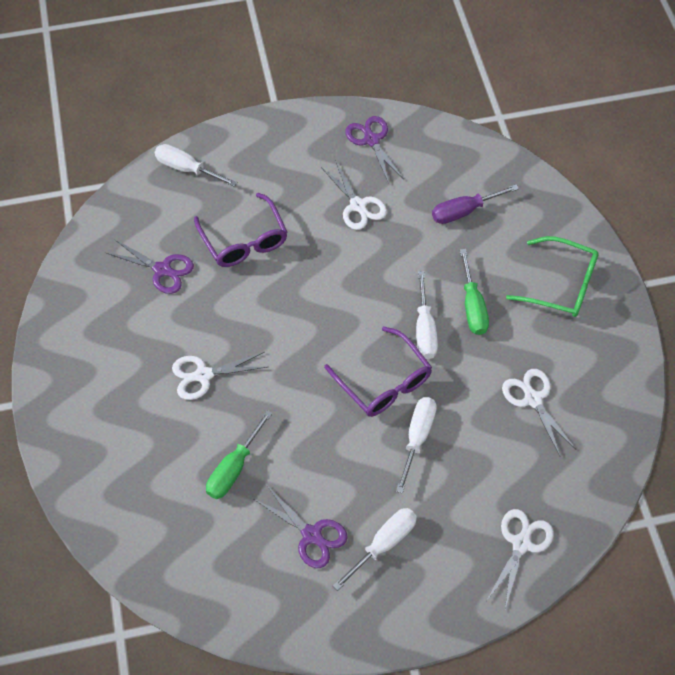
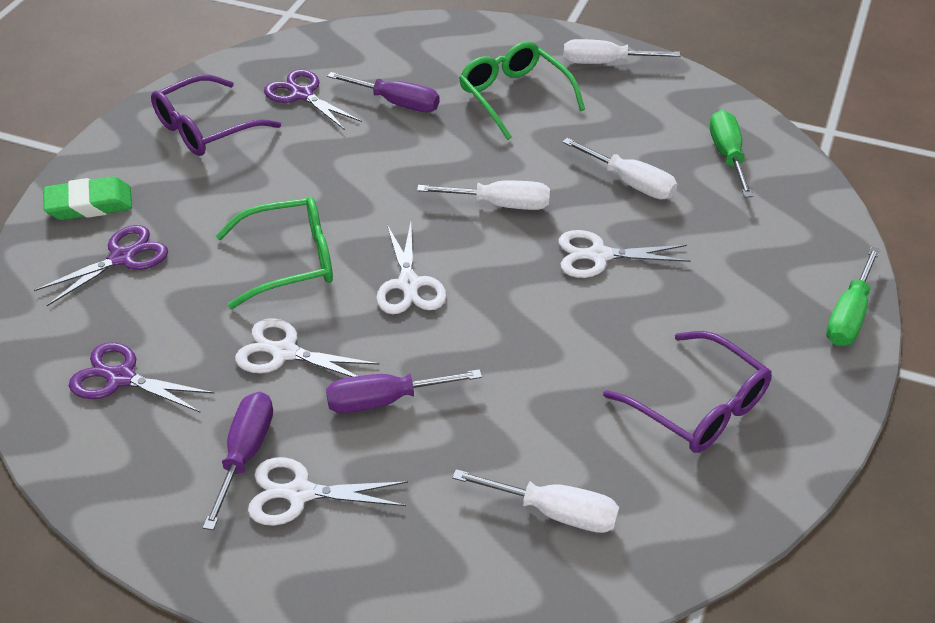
green eraser: 0 -> 1
green glasses: 1 -> 2
purple screwdriver: 1 -> 3

